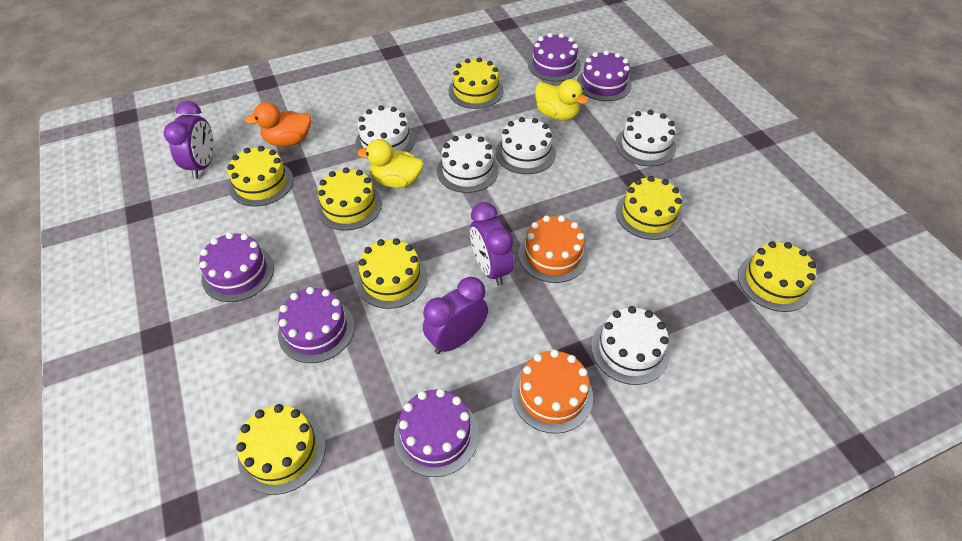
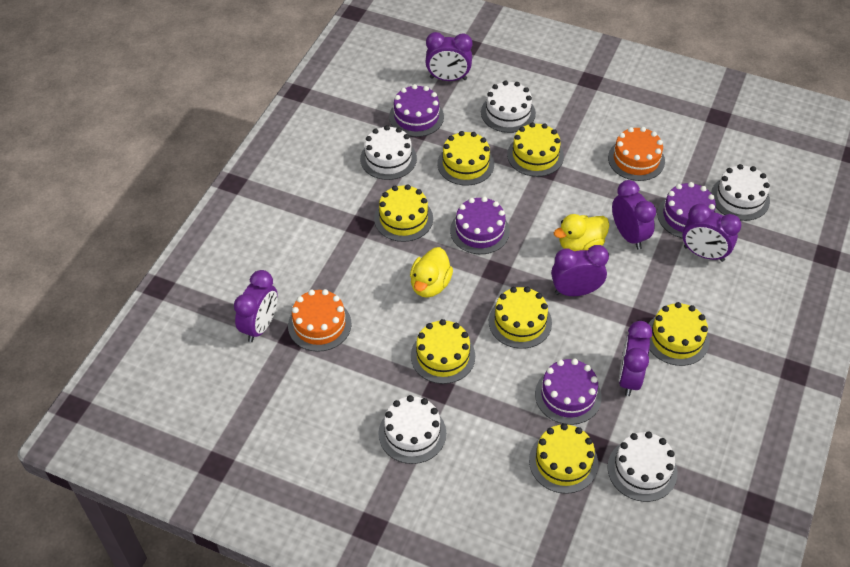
orange duck: 1 -> 0
purple cake: 5 -> 4
purple clock: 3 -> 6

